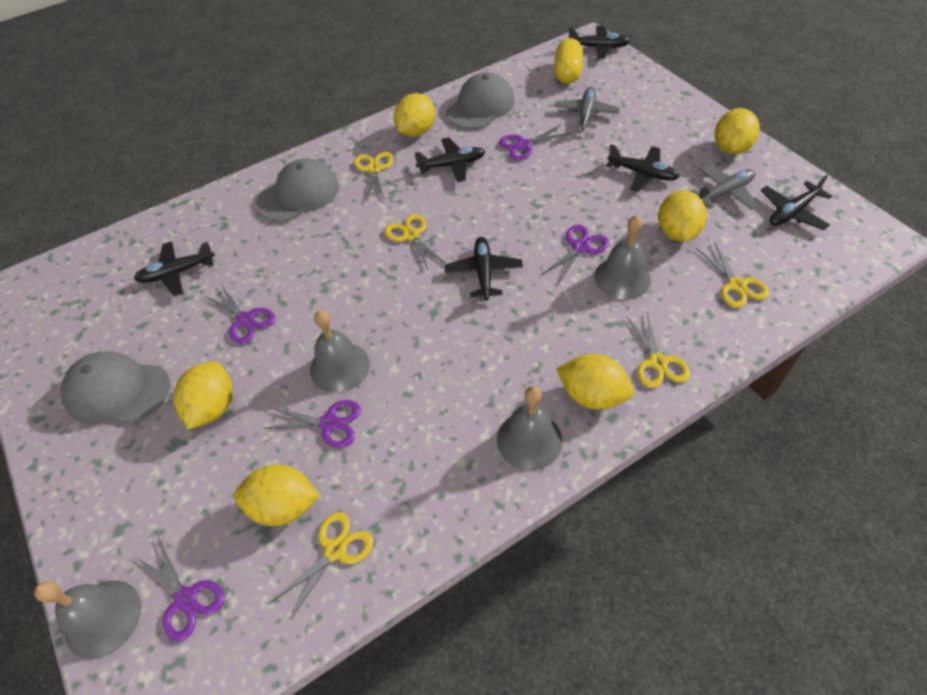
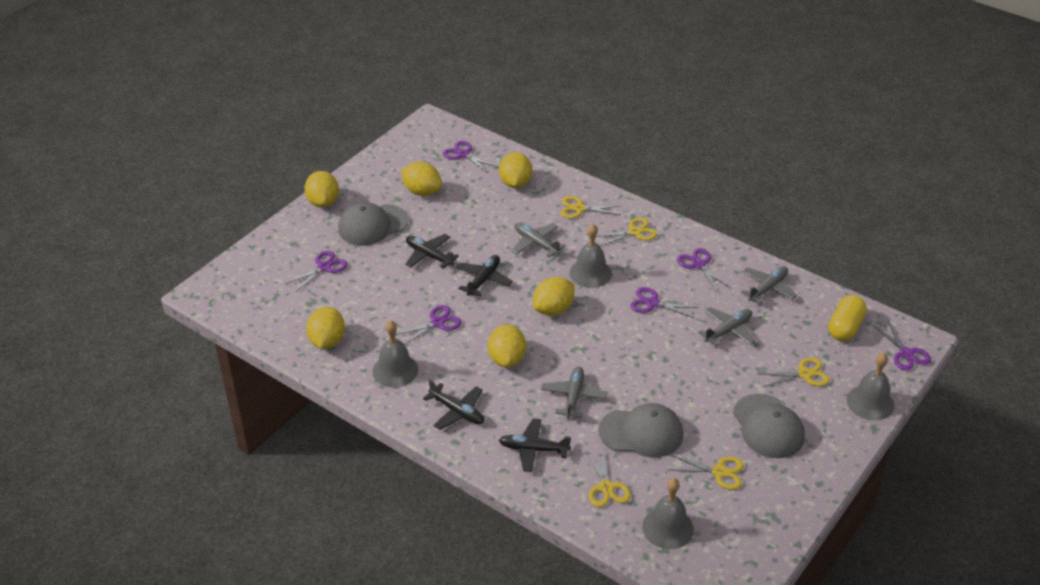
black plane: 6 -> 4
grey plane: 2 -> 4
purple scissors: 5 -> 6

